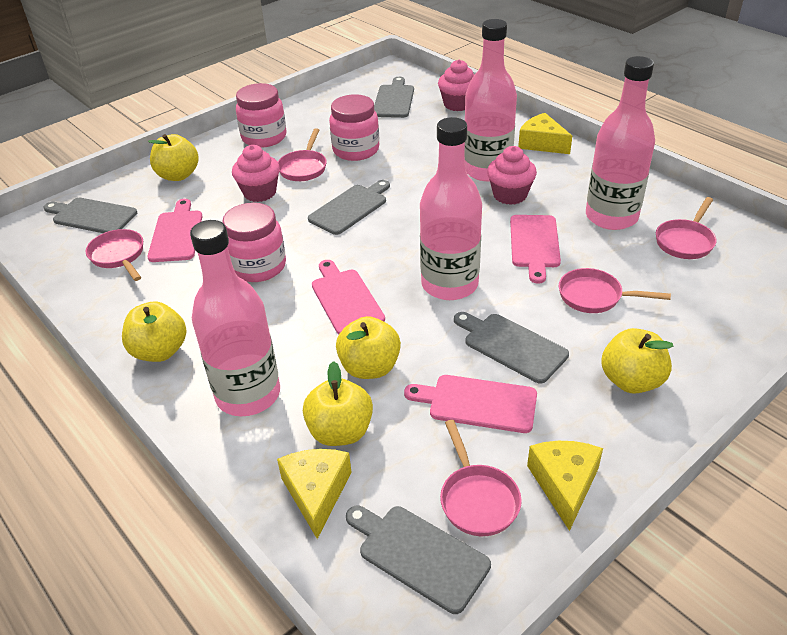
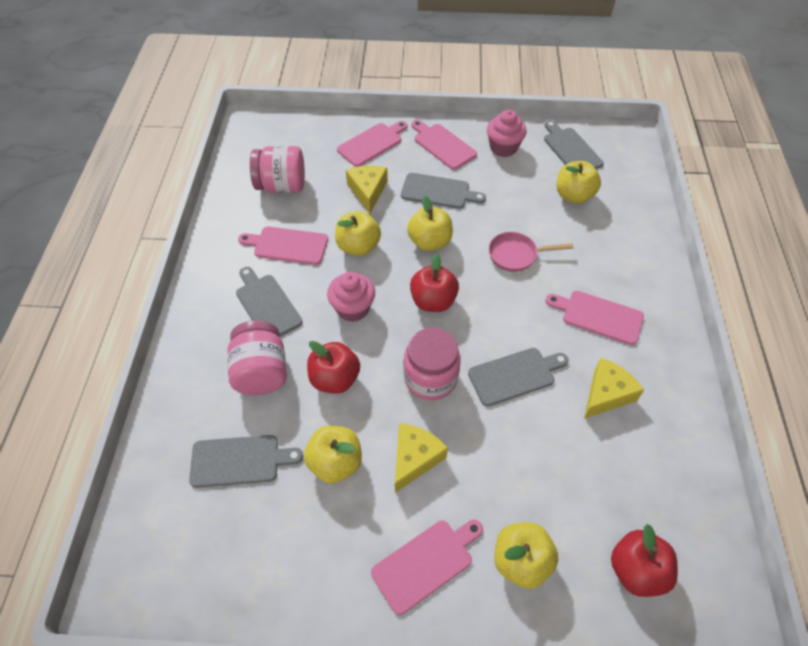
pink bottle: 4 -> 0
pink cupcake: 3 -> 2
pink cutting board: 4 -> 5
pink pan: 5 -> 1
red apple: 0 -> 3

